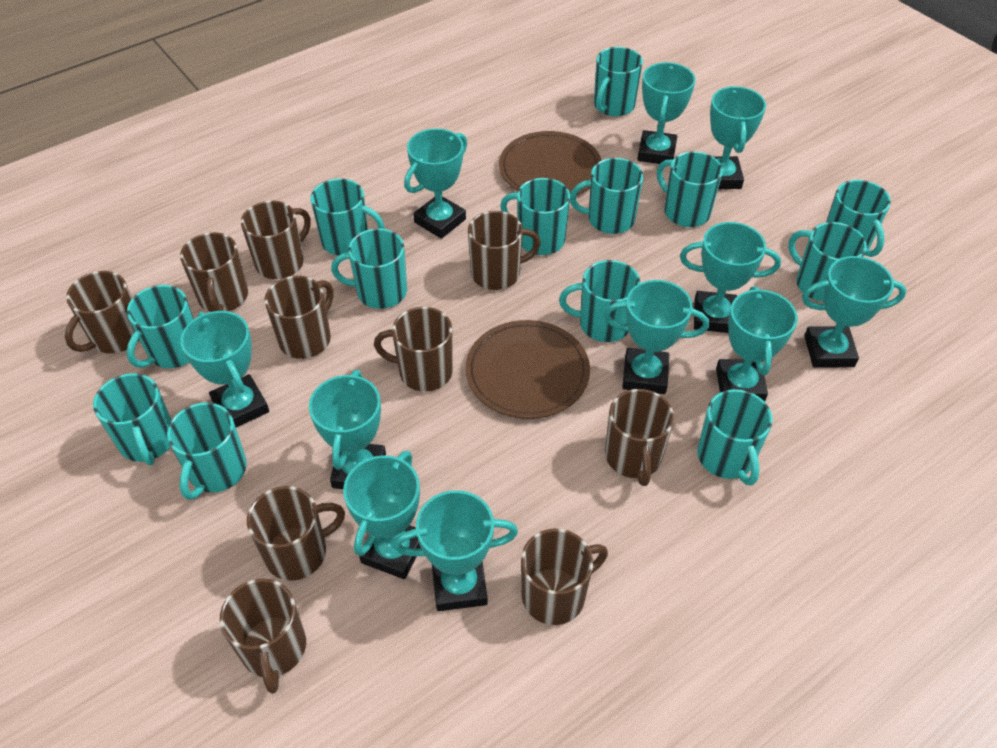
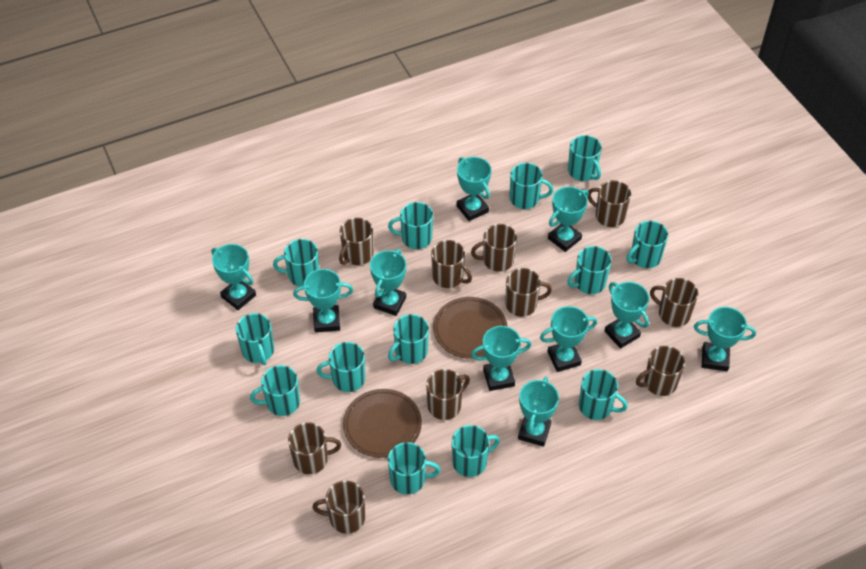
turquoise trophy: 11 -> 10

